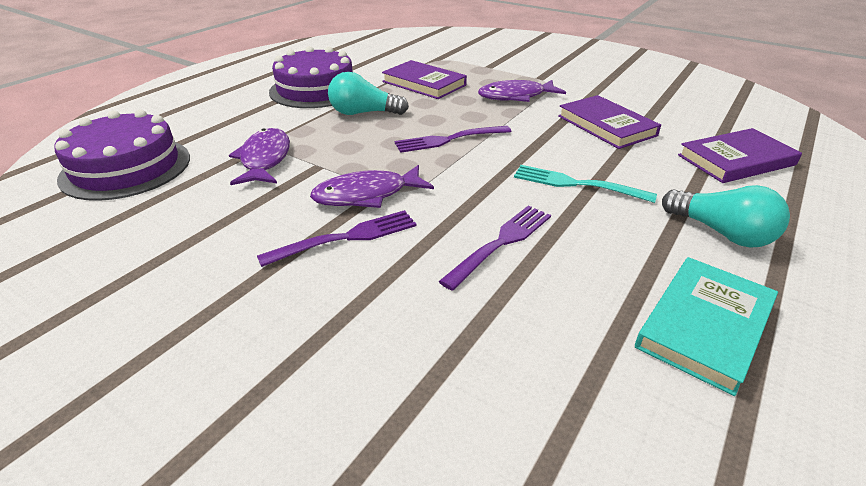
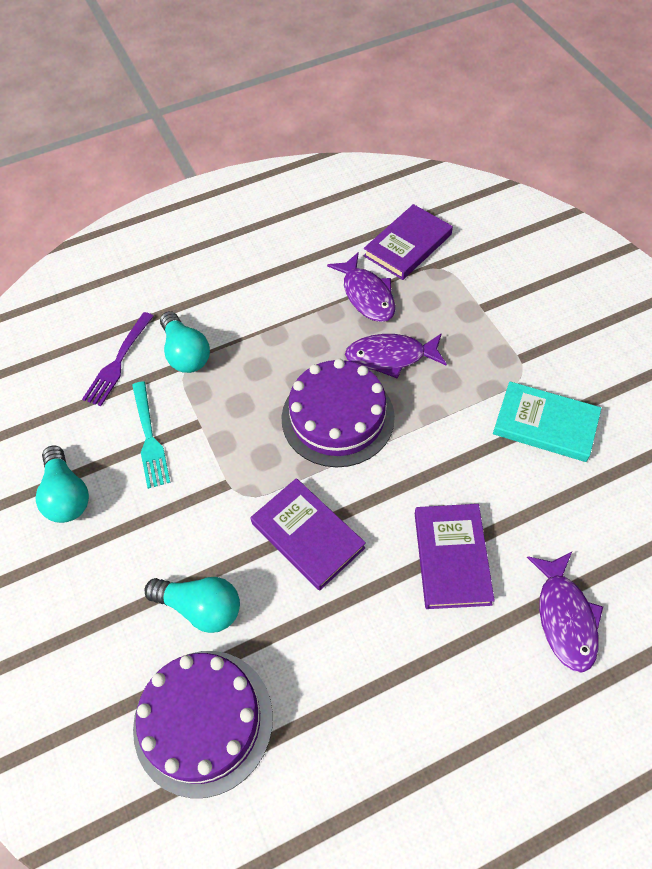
purple fork: 3 -> 1
turquoise light bulb: 2 -> 3

